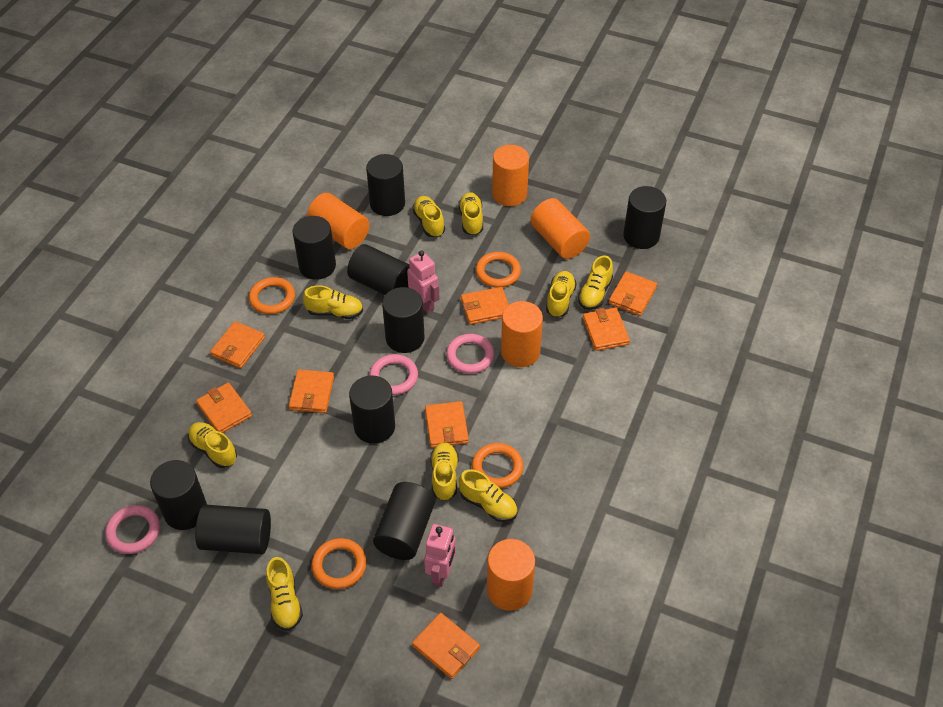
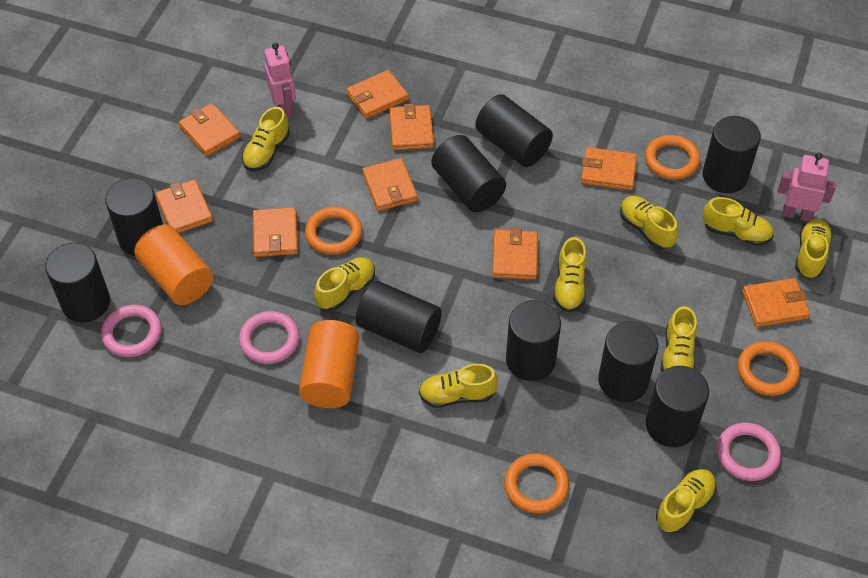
orange cylinder: 5 -> 2
orange wallet: 8 -> 9

